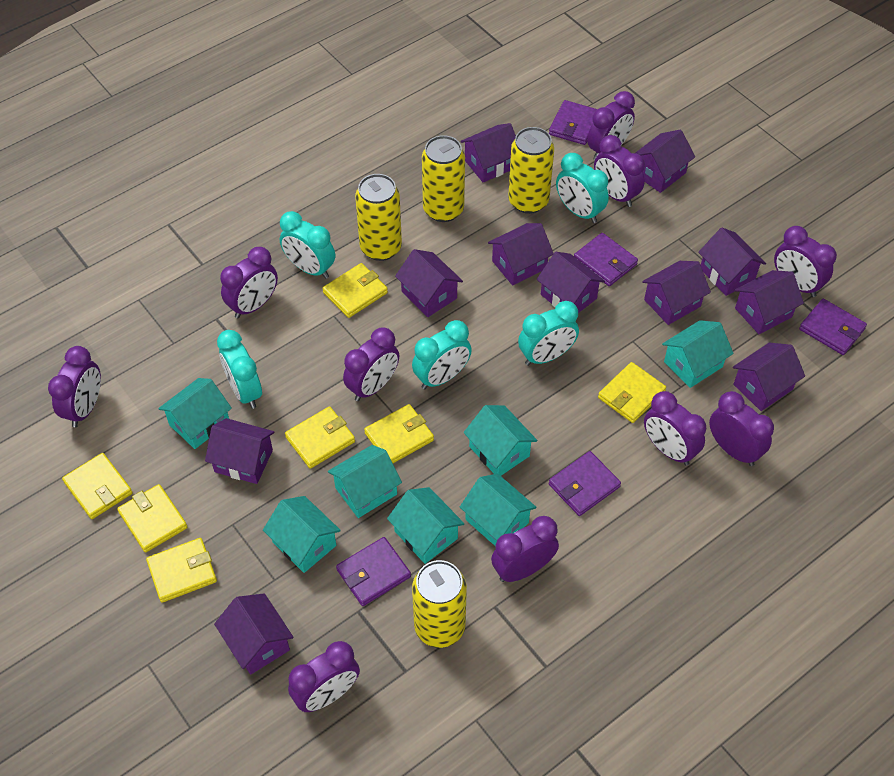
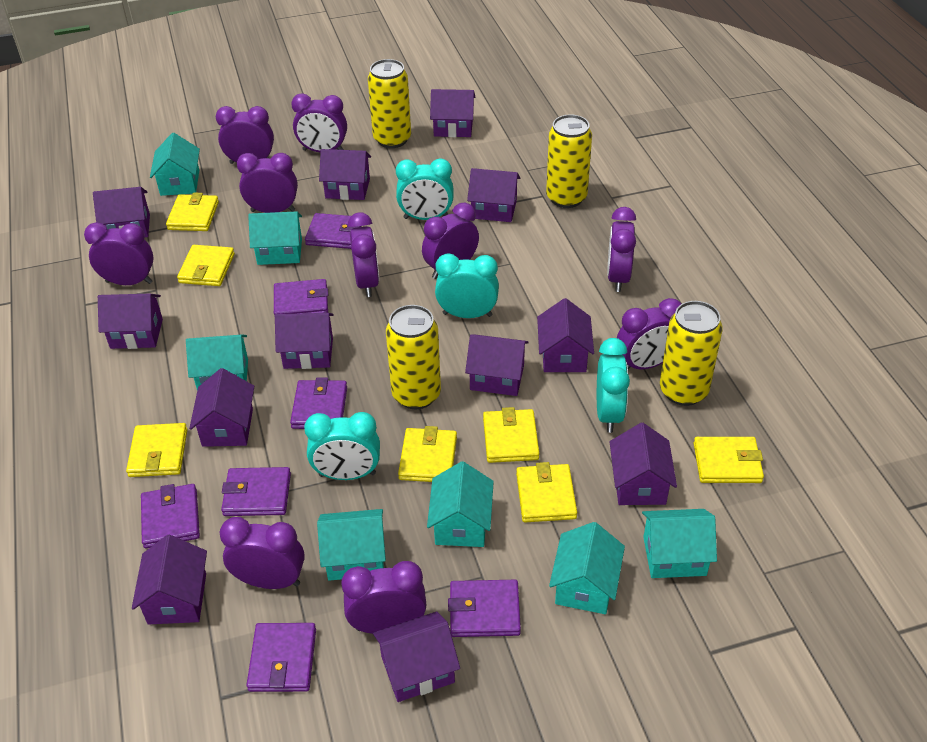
purple house: 11 -> 12
purple wallet: 5 -> 7
turquoise clock: 5 -> 4

